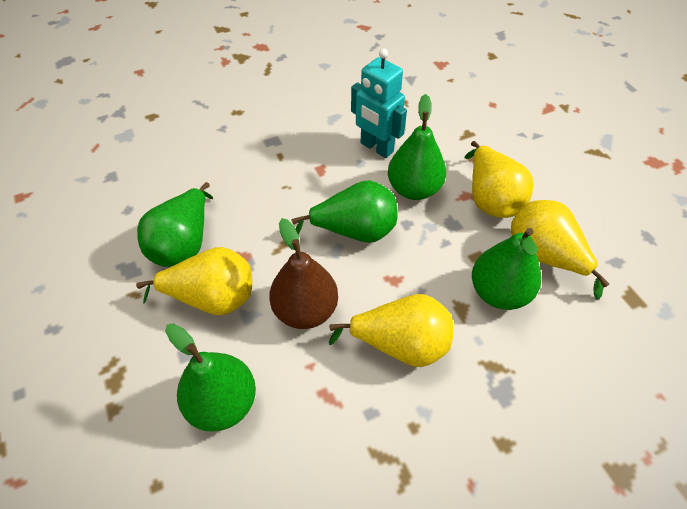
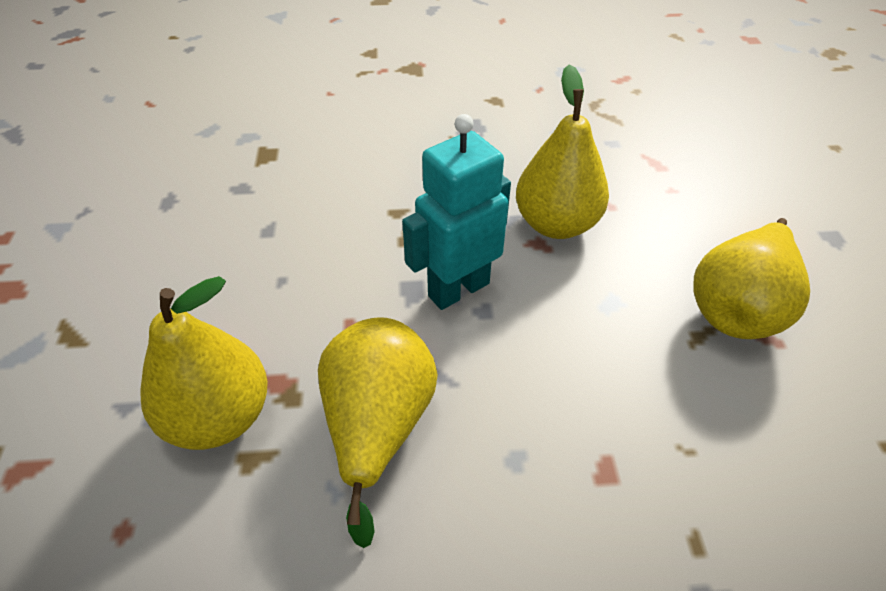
brown pear: 1 -> 0
green pear: 5 -> 0

